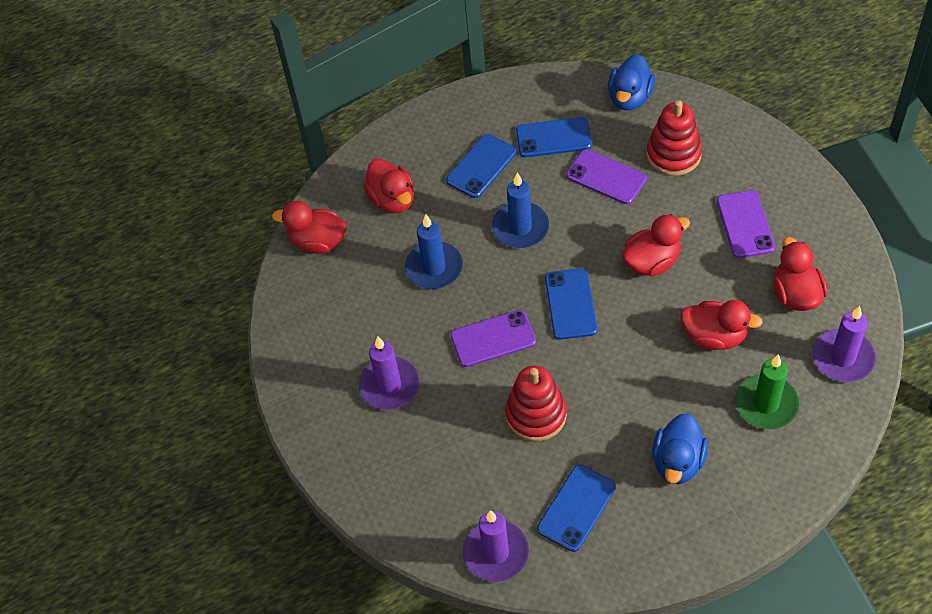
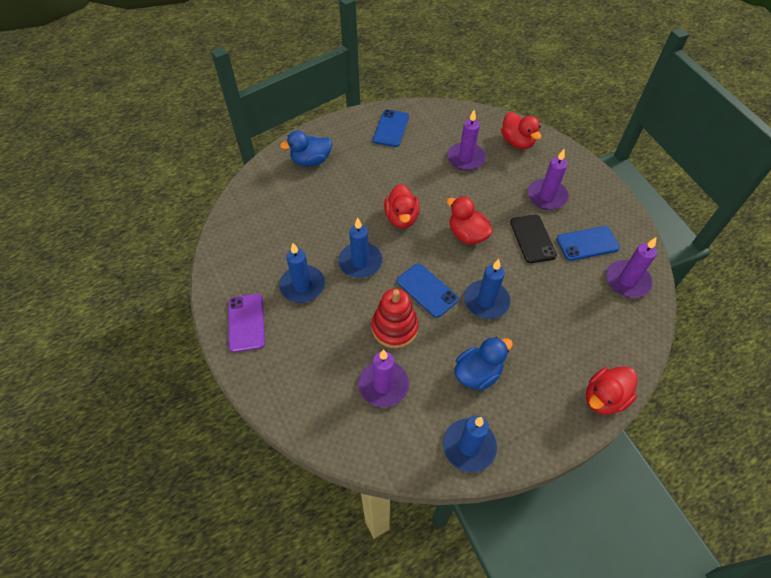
black phone: 0 -> 1
blue candle: 2 -> 4
blue phone: 4 -> 3
green candle: 1 -> 0
purple candle: 3 -> 4
purple phone: 3 -> 1
red duck: 5 -> 4
red stacking toy: 2 -> 1

